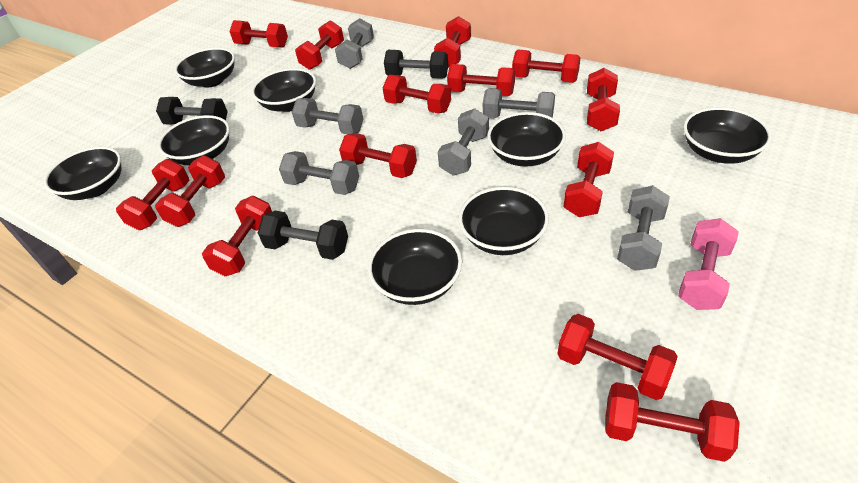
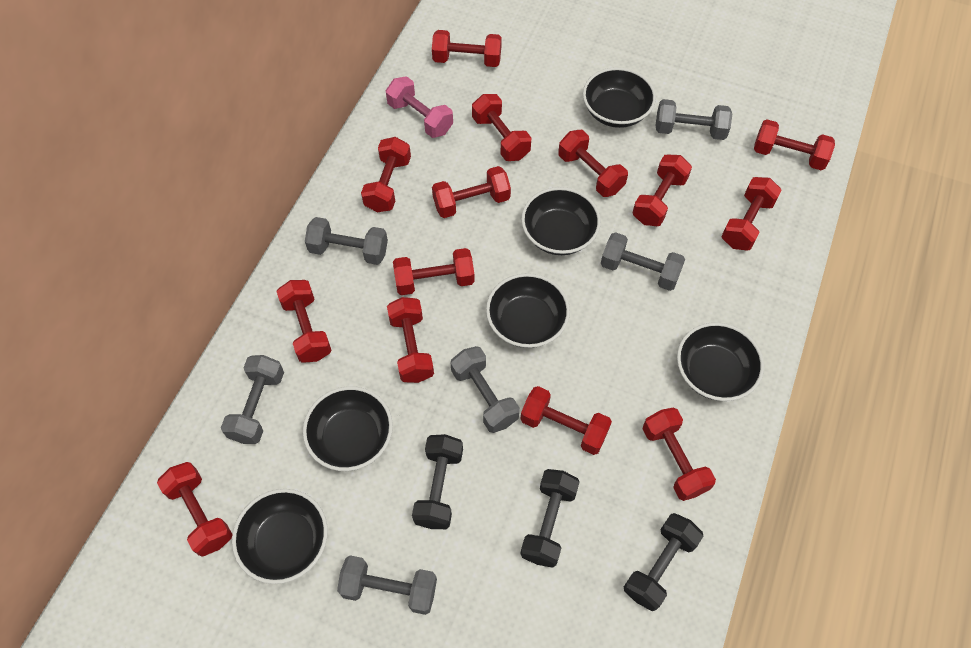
black bowl: 8 -> 6

